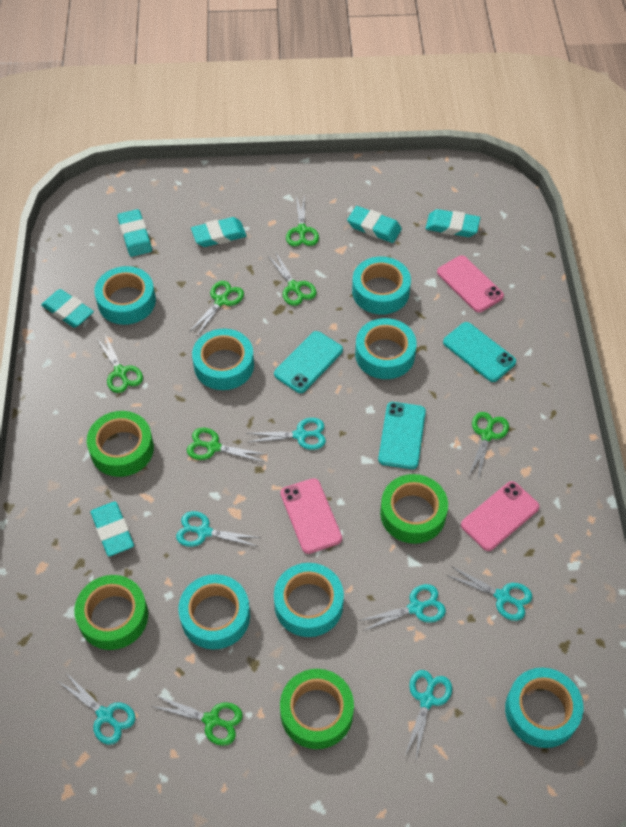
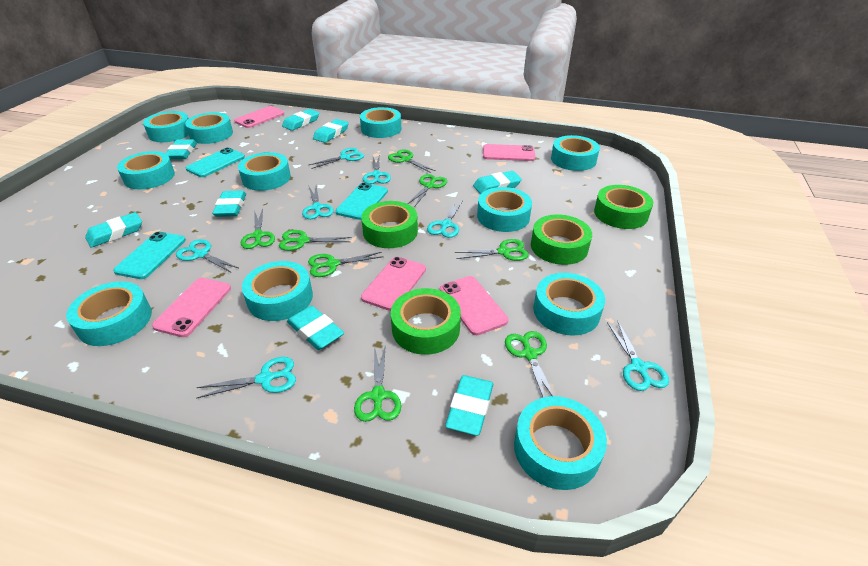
green scissors: 7 -> 8
pink phone: 3 -> 5
turquoise eraser: 6 -> 8
turquoise scissors: 6 -> 7
turquoise tape: 7 -> 11

